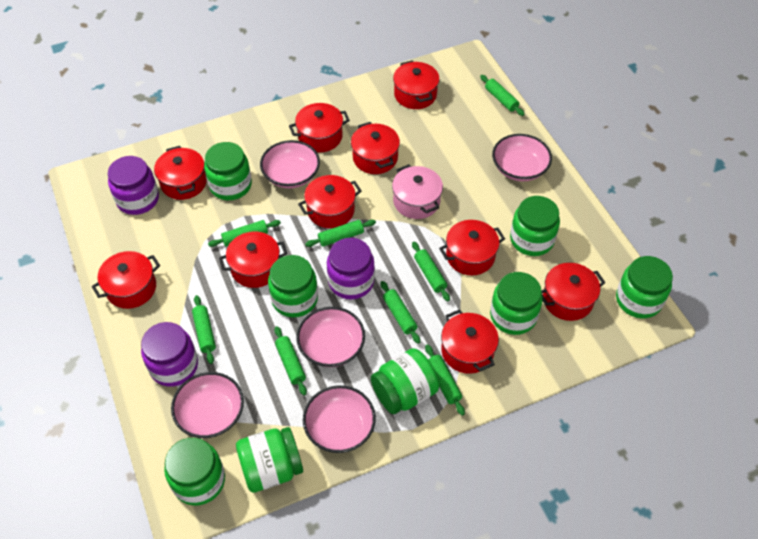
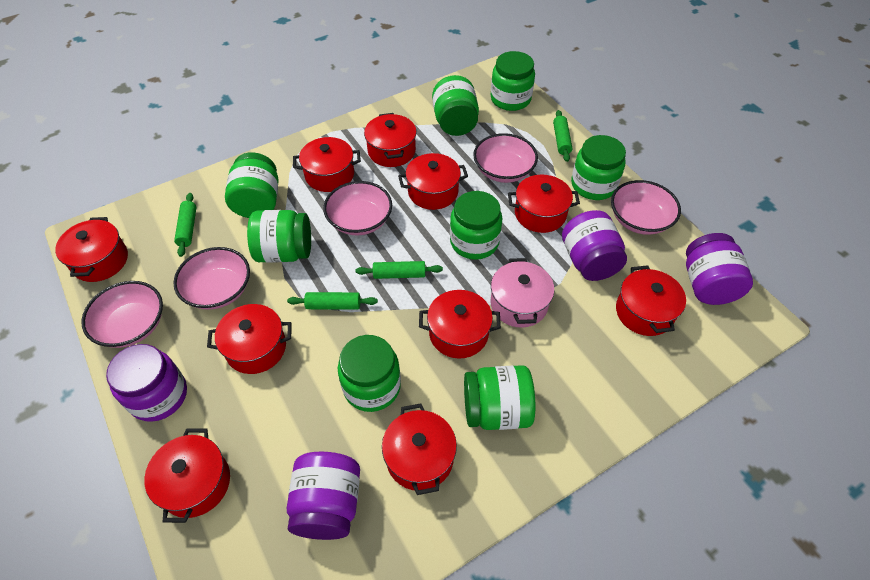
green rolling pin: 8 -> 4
purple jar: 3 -> 4

